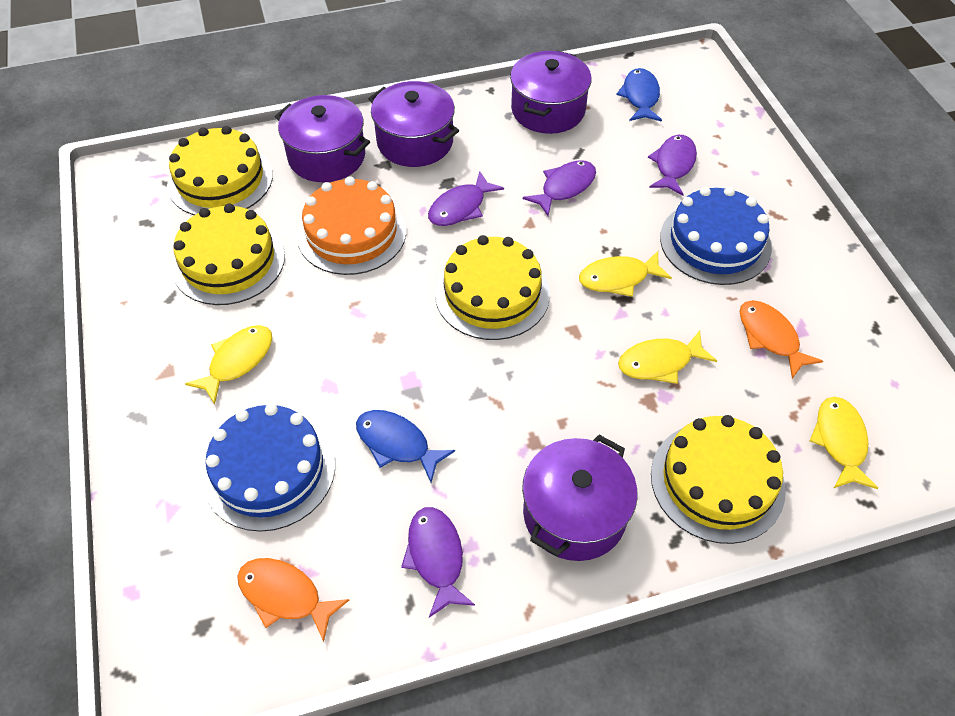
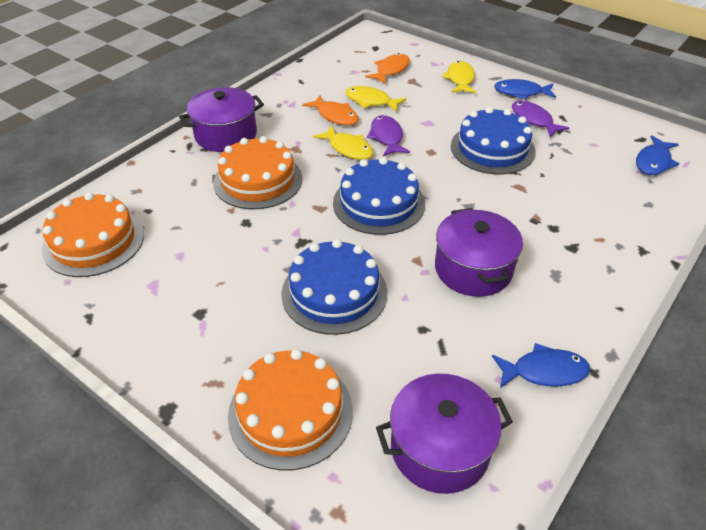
blue cake: 2 -> 3
blue fish: 2 -> 3
orange cake: 1 -> 3
purple fish: 4 -> 2
purple pot: 4 -> 3
yellow cake: 4 -> 0
yellow fish: 4 -> 3

